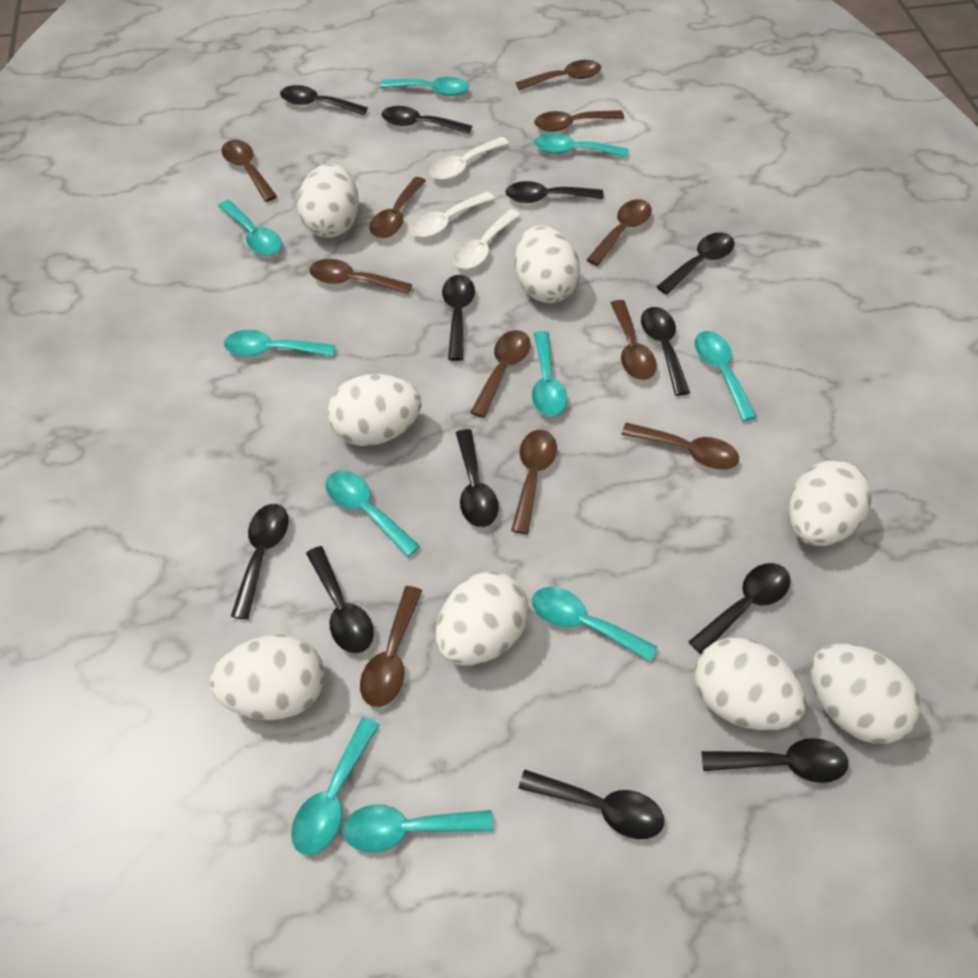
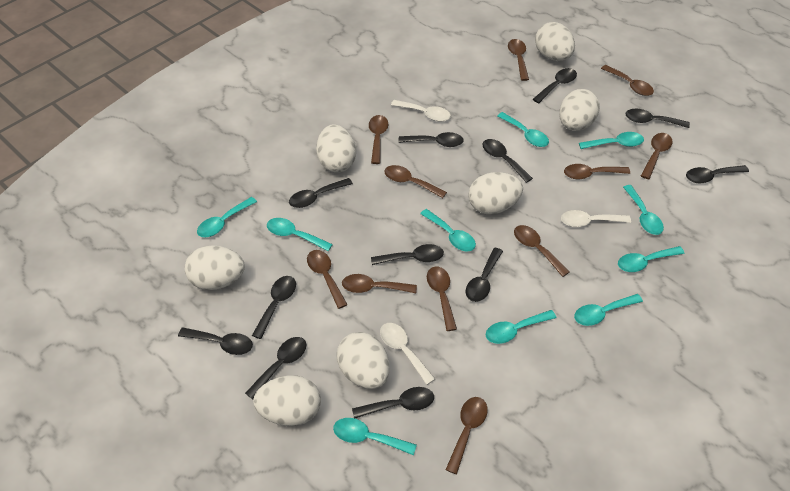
white egg: 8 -> 7

